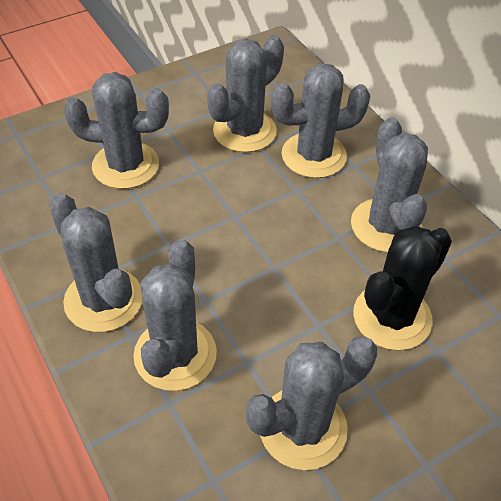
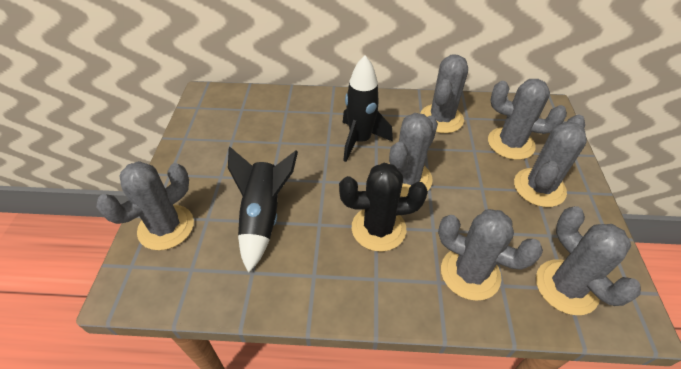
black rocket: 0 -> 2

